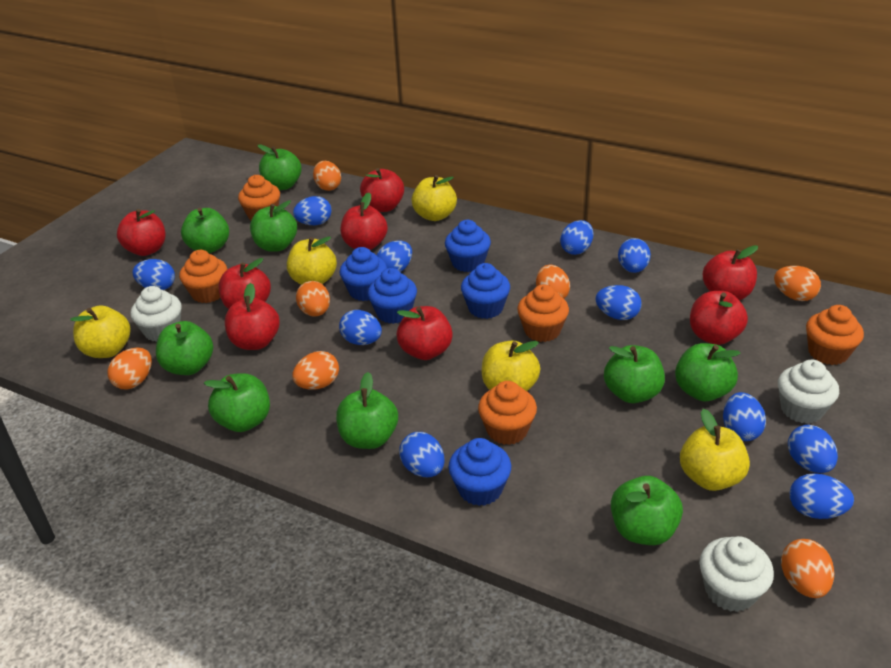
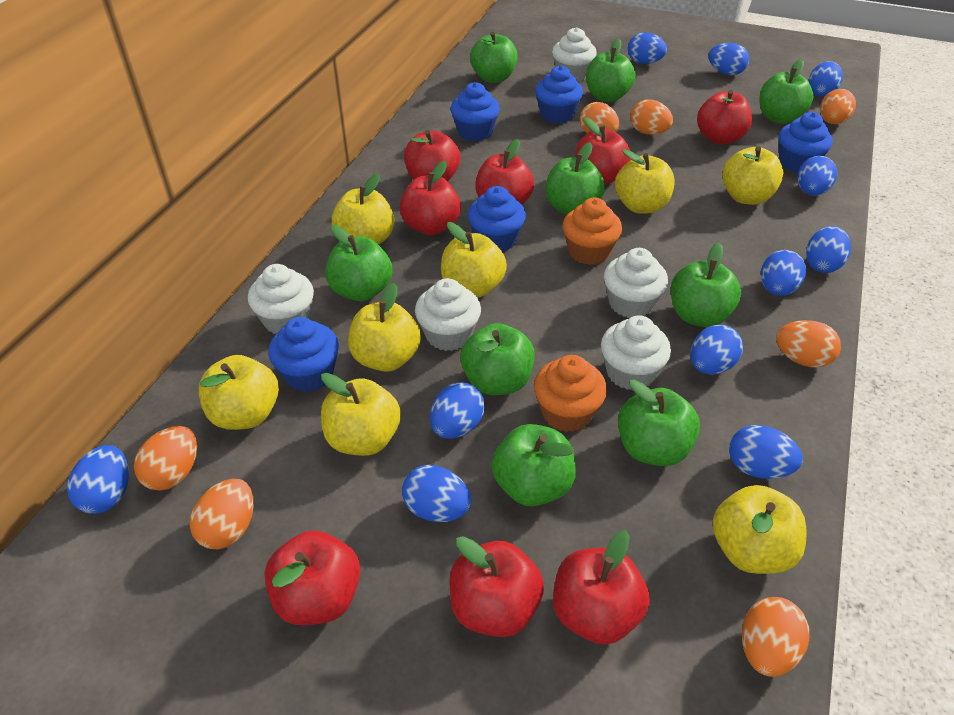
orange cupcake: 5 -> 2
white cupcake: 3 -> 5
yellow apple: 5 -> 8

